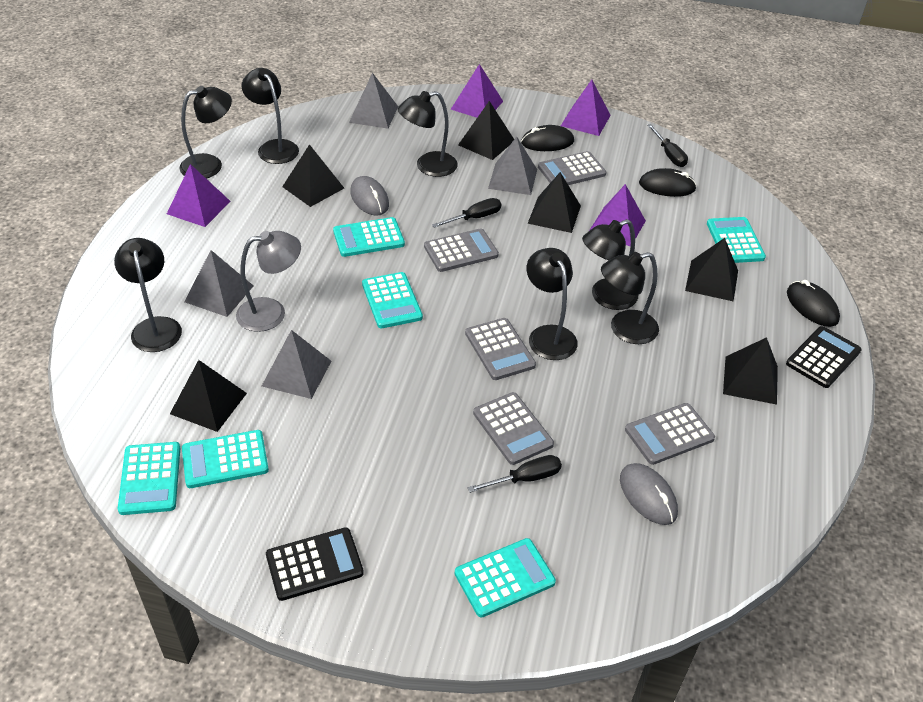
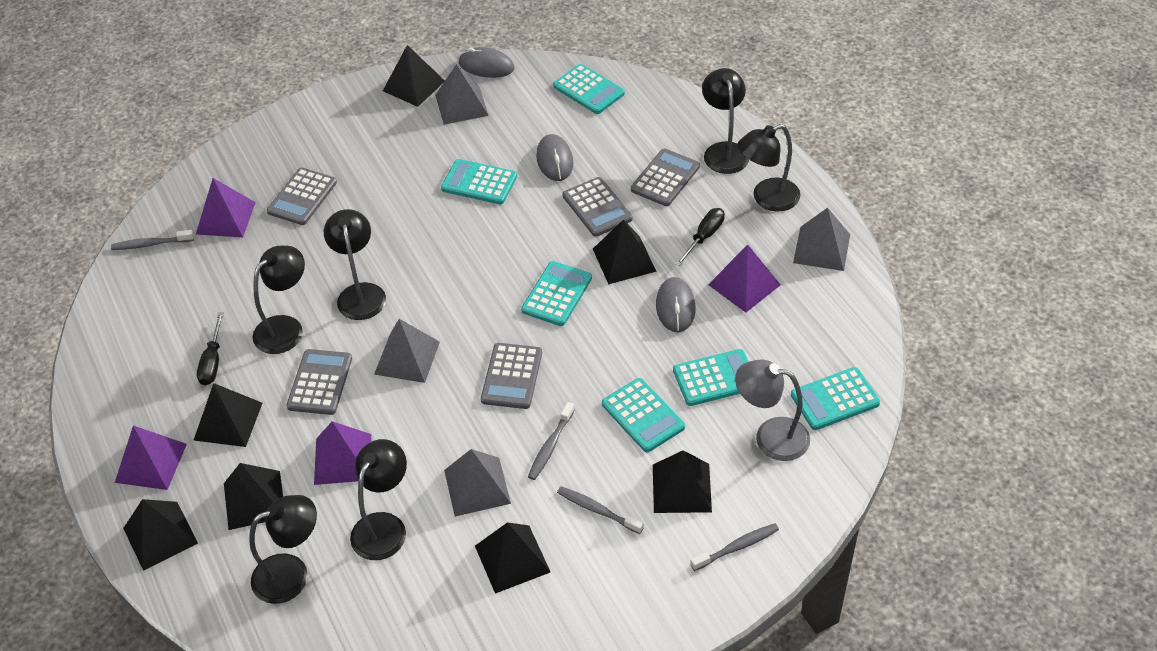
black calculator: 2 -> 0
black lamp: 7 -> 6
black mouse: 3 -> 0
black pyramid: 6 -> 7
black screwdriver: 3 -> 2
grey mouse: 2 -> 3
grey toothbrush: 0 -> 4

